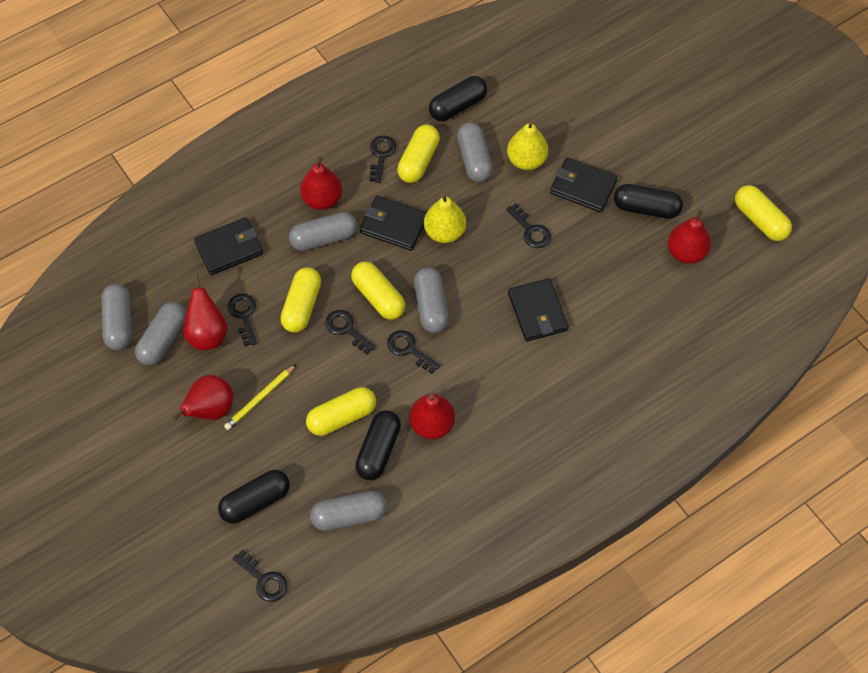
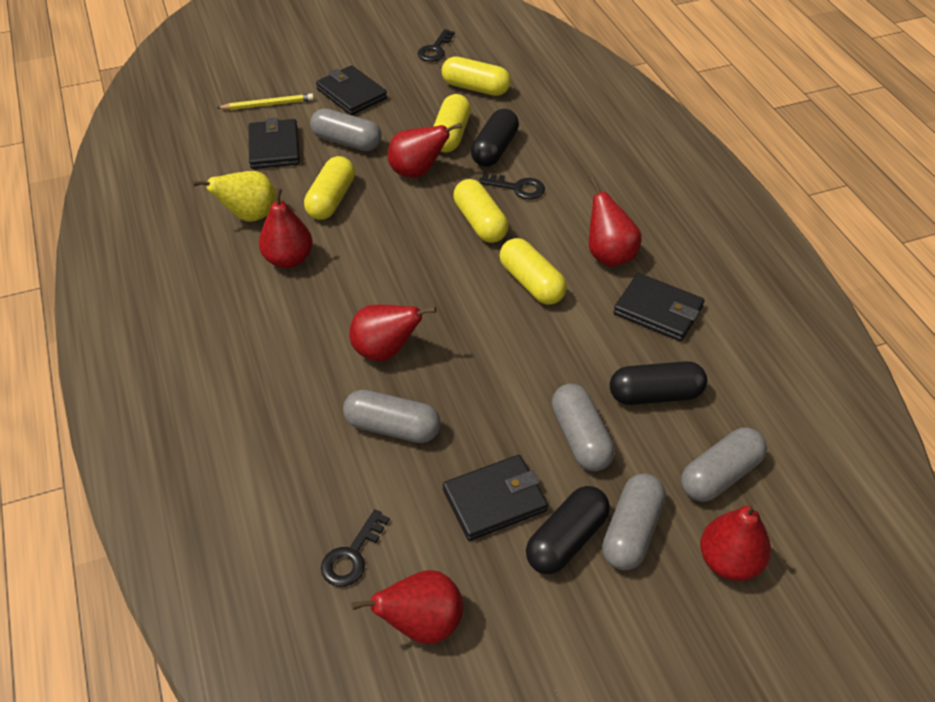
black capsule: 4 -> 3
black key: 6 -> 3
grey capsule: 6 -> 5
red pear: 5 -> 6
yellow pear: 2 -> 1

